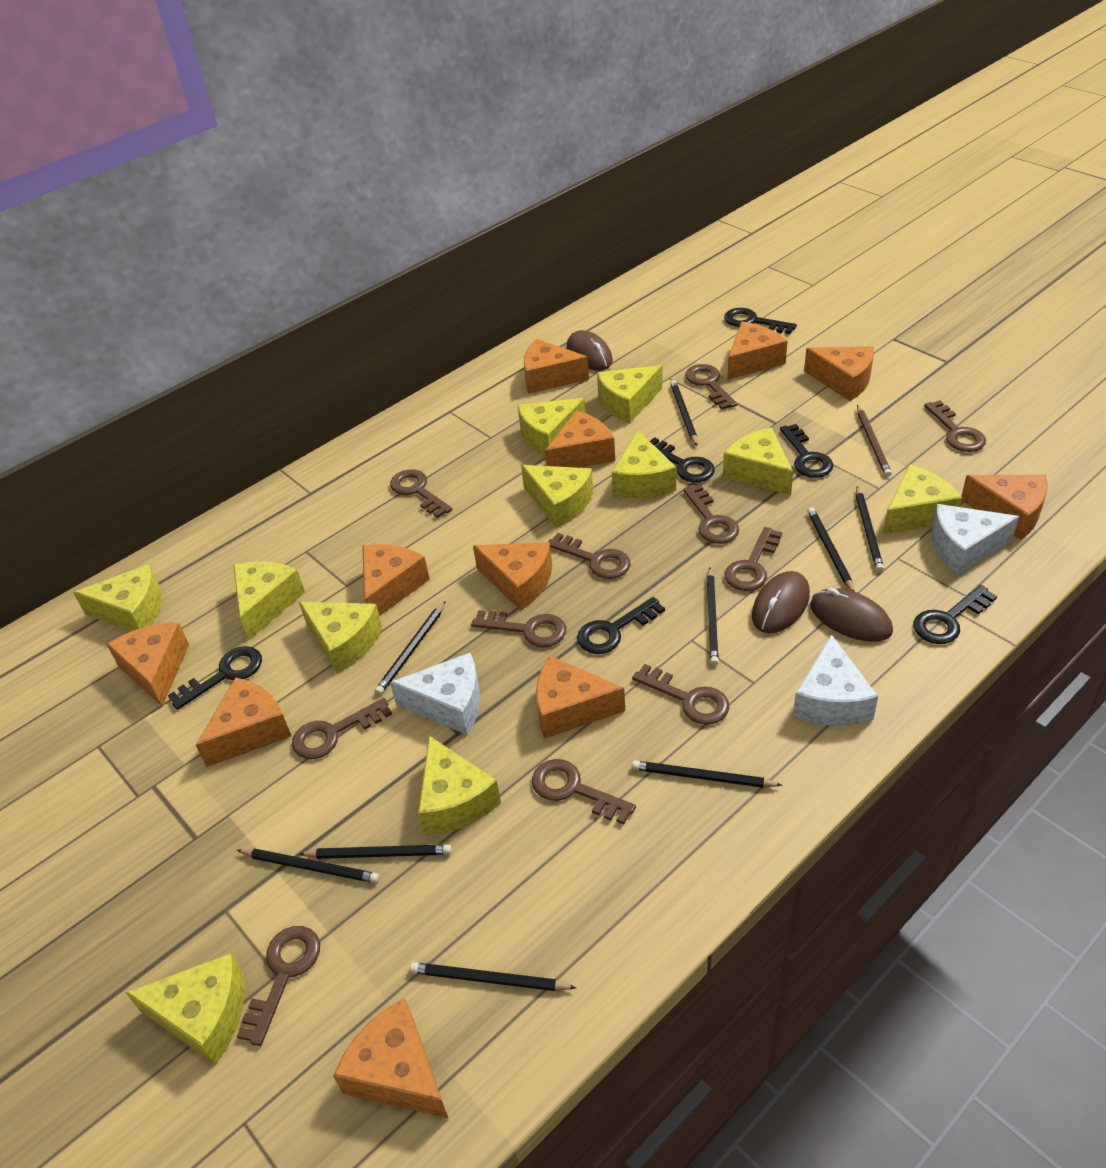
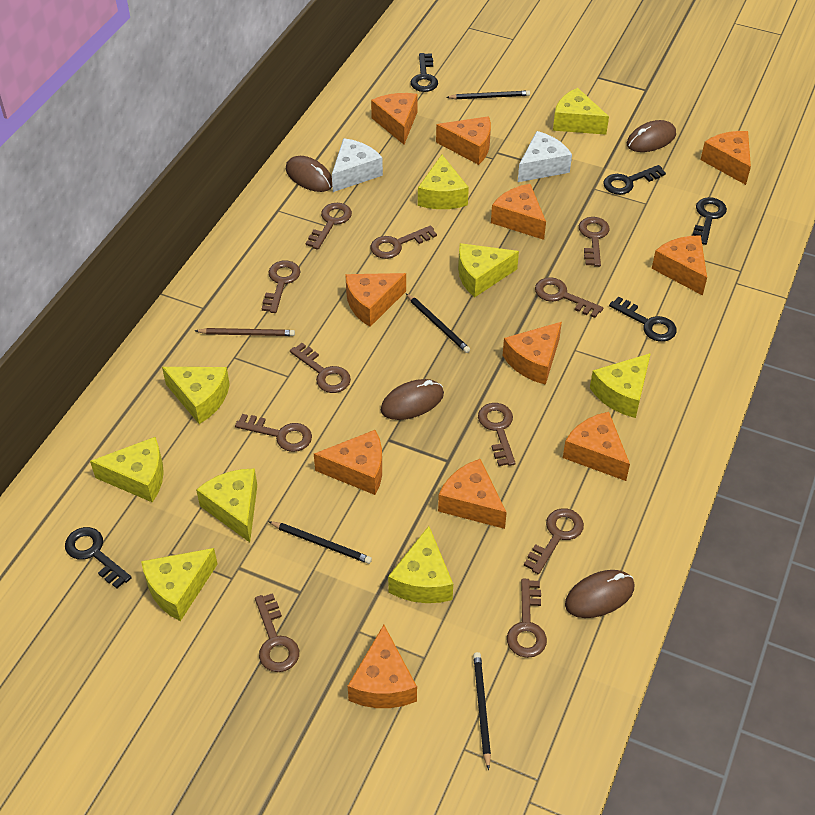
black key: 6 -> 5
black pencil: 9 -> 4
brown mouse: 3 -> 4
white cheese: 3 -> 2
yellow cheese: 11 -> 9

